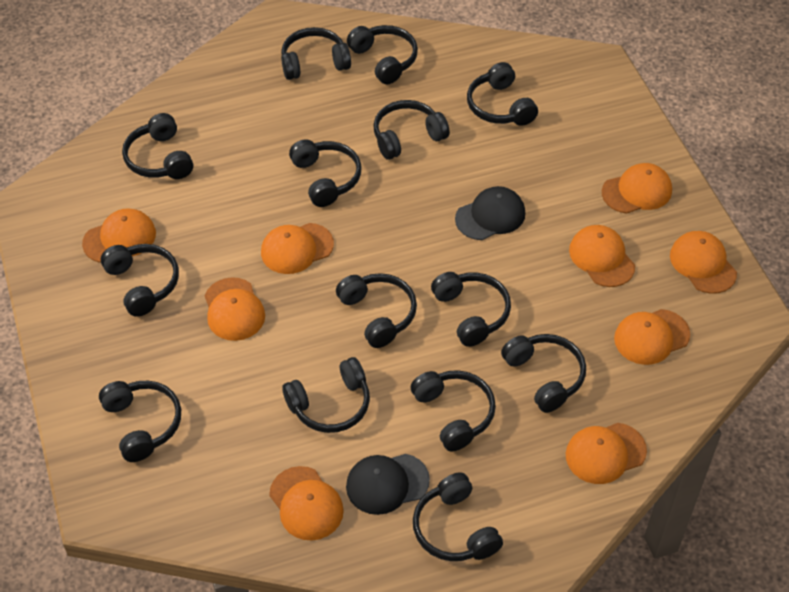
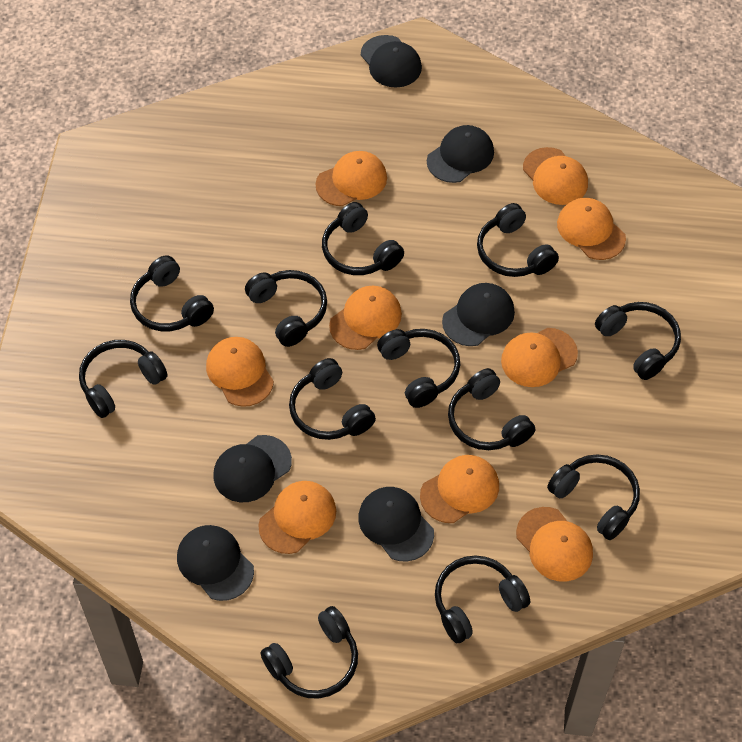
black cap: 2 -> 6
black headphones: 14 -> 12

